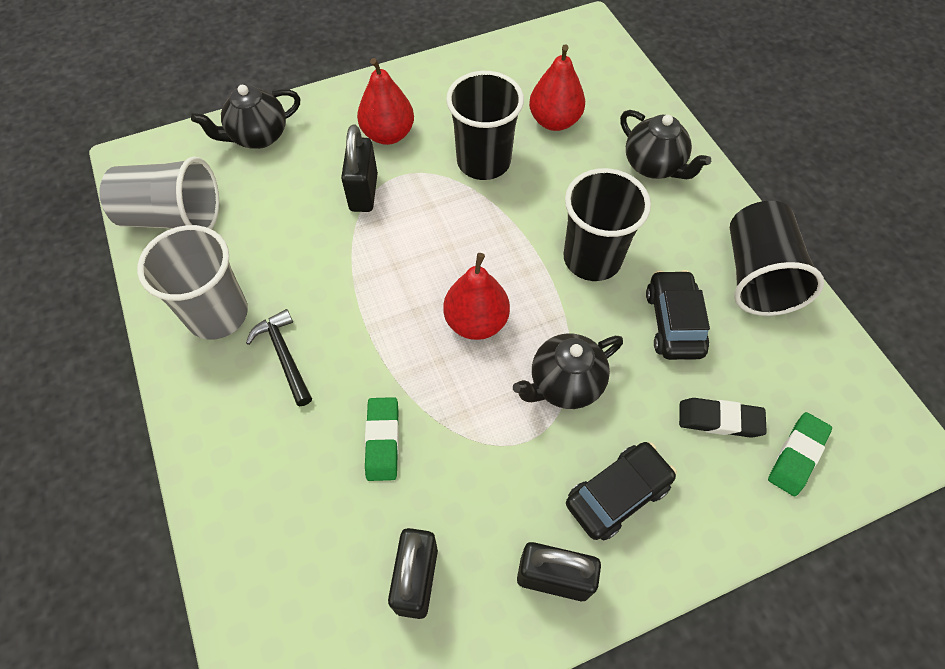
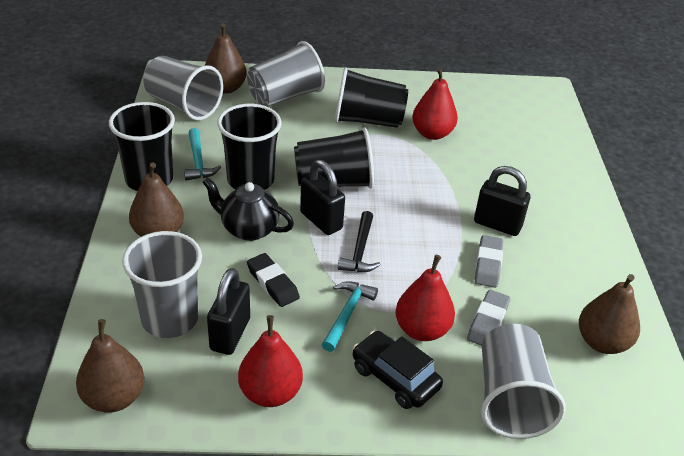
black car: 2 -> 1
black cup: 3 -> 4
black teapot: 3 -> 1
brown pear: 0 -> 4
green eraser: 2 -> 0
grey cup: 2 -> 4
grey eraser: 0 -> 2
turquoise hammer: 0 -> 2

